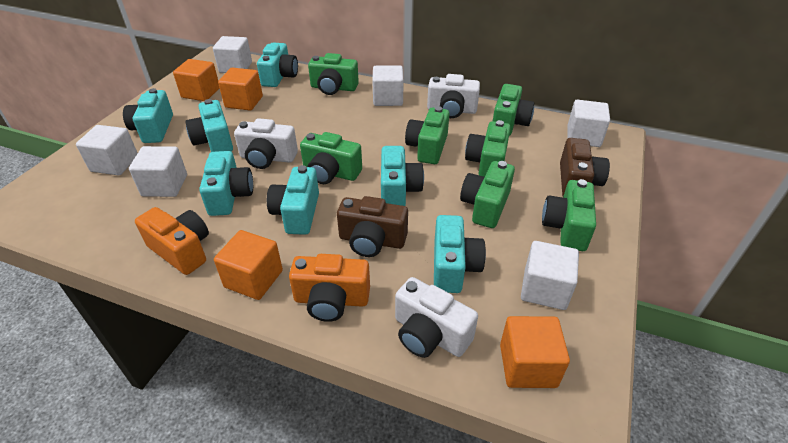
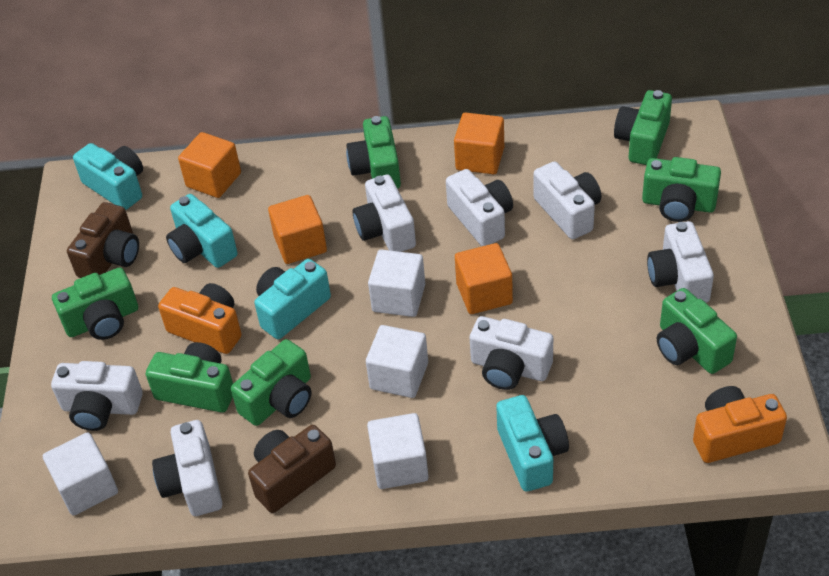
turquoise camera: 7 -> 4
white camera: 3 -> 7
white cube: 6 -> 4

